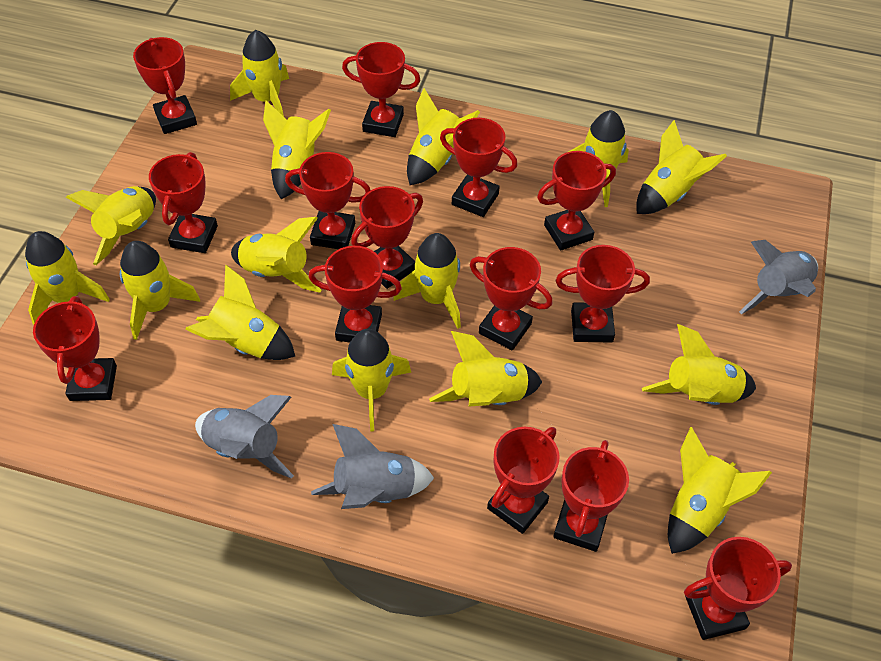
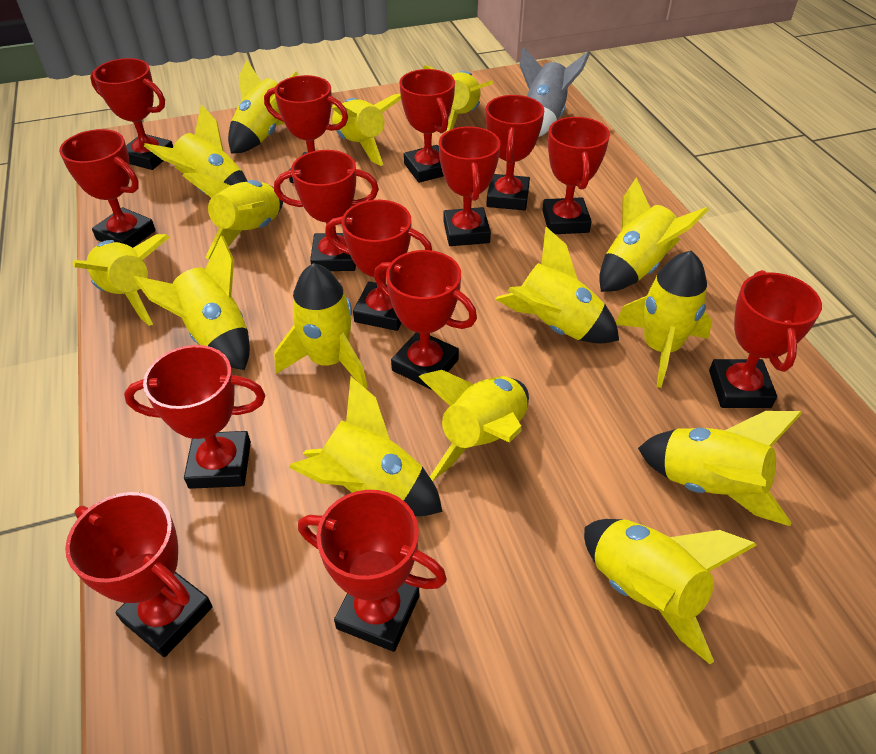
grey rocket: 3 -> 1

